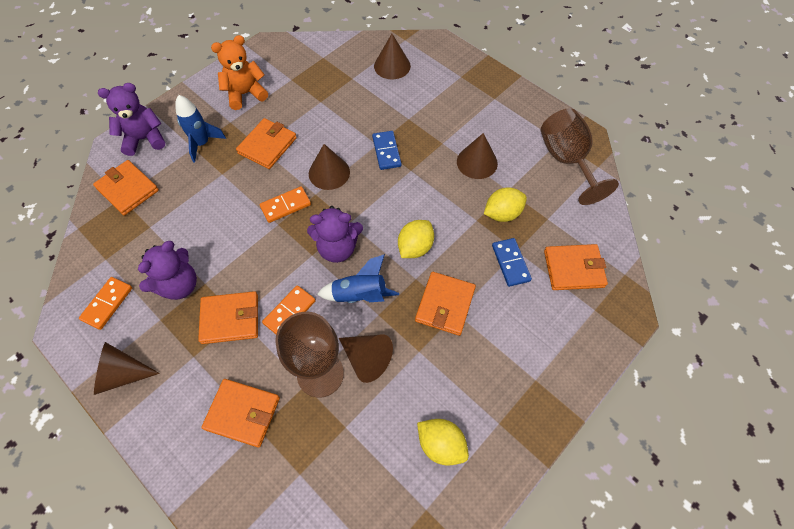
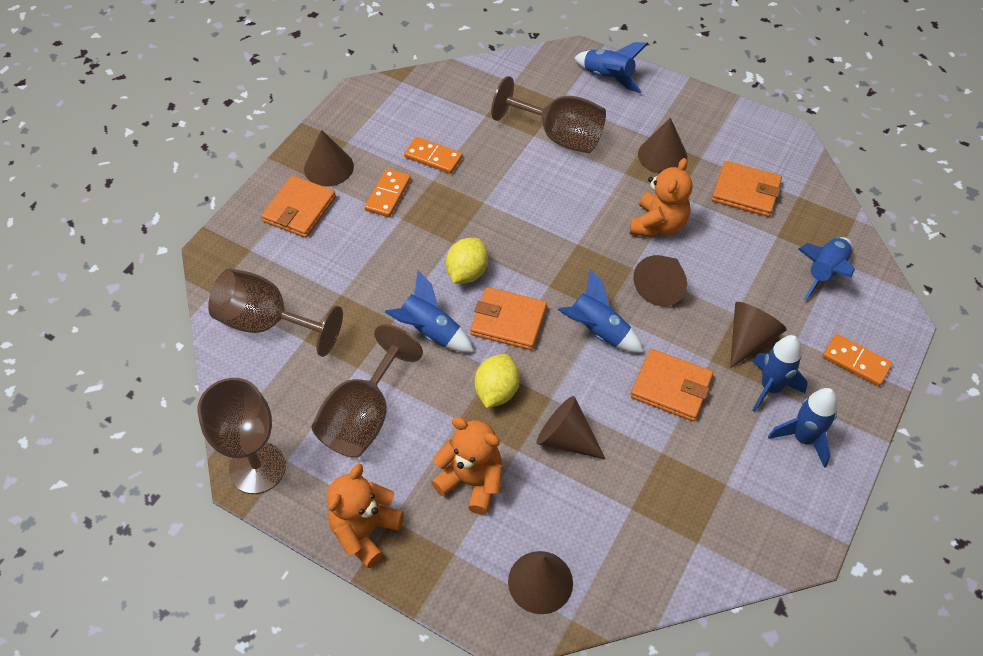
blue domino: 2 -> 0
blue rocket: 2 -> 6
brown cone: 5 -> 6
brown goblet: 2 -> 4
orange teddy bear: 1 -> 3
orange wallet: 6 -> 4
purple teddy bear: 3 -> 0
yellow lemon: 3 -> 2

